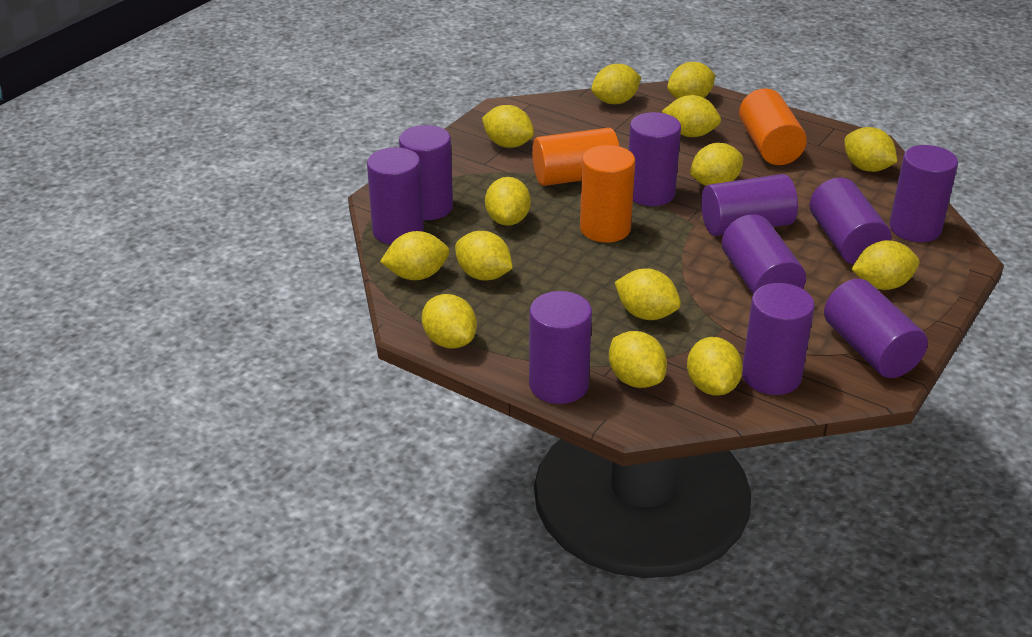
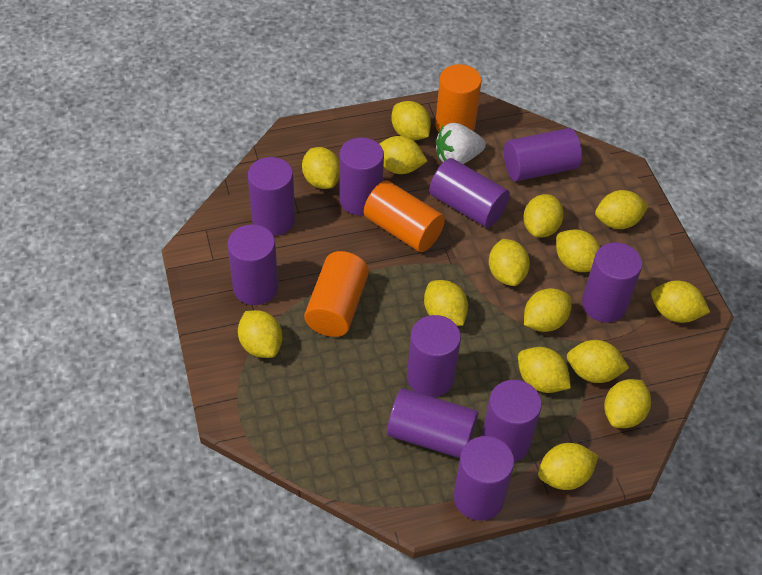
white strawberry: 0 -> 1
yellow lemon: 14 -> 15

